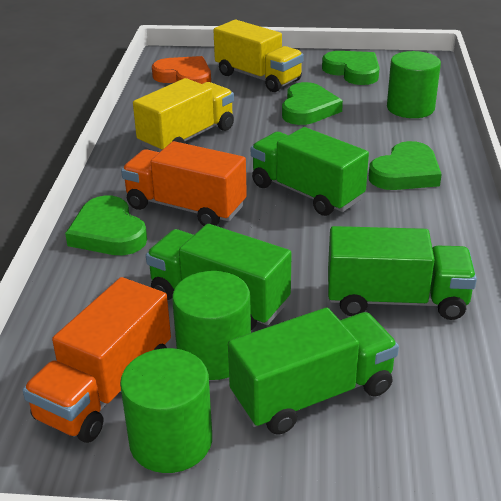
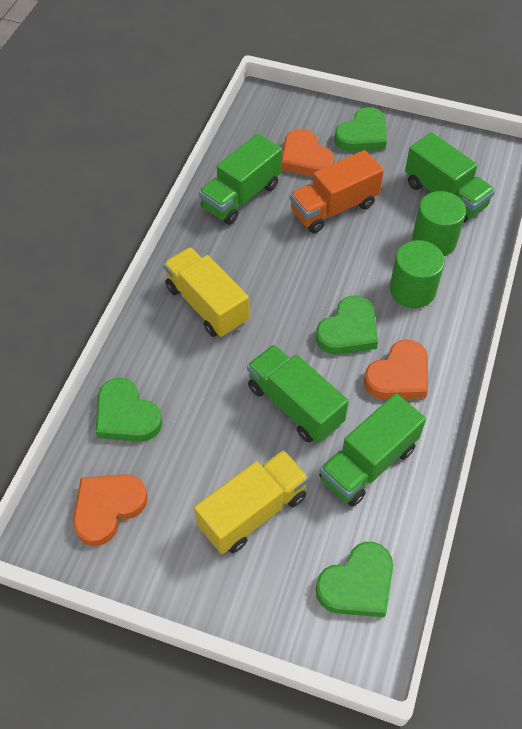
green cylinder: 3 -> 2
orange heart: 1 -> 3
orange truck: 2 -> 1

